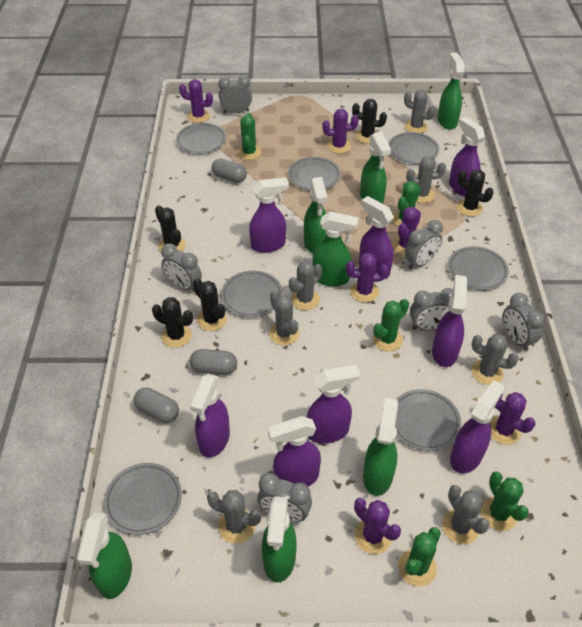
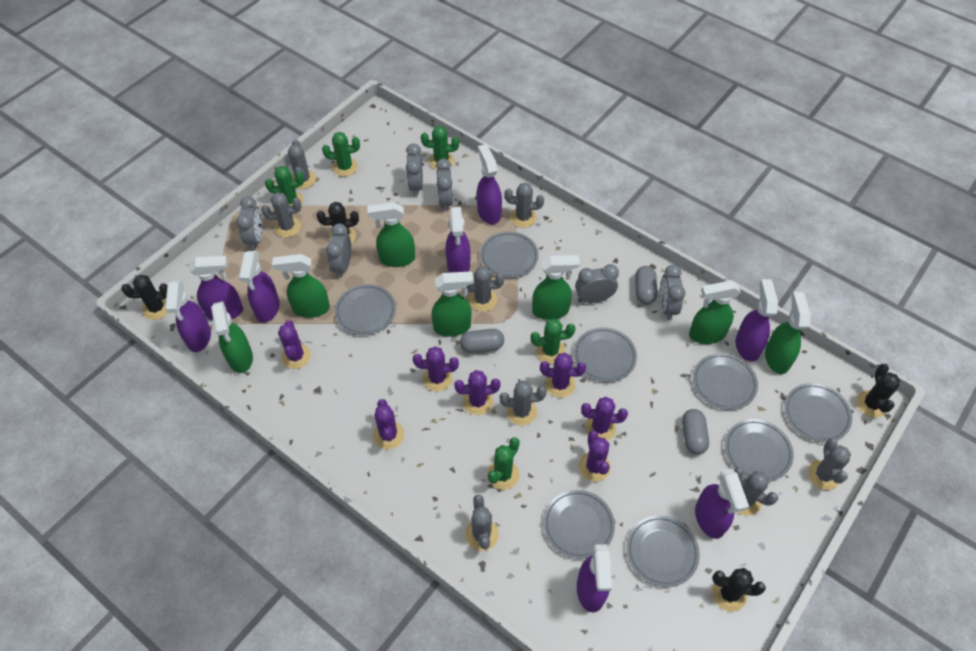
black cactus: 5 -> 4
grey cactus: 7 -> 8
grey plate: 7 -> 8
purple cactus: 6 -> 7

